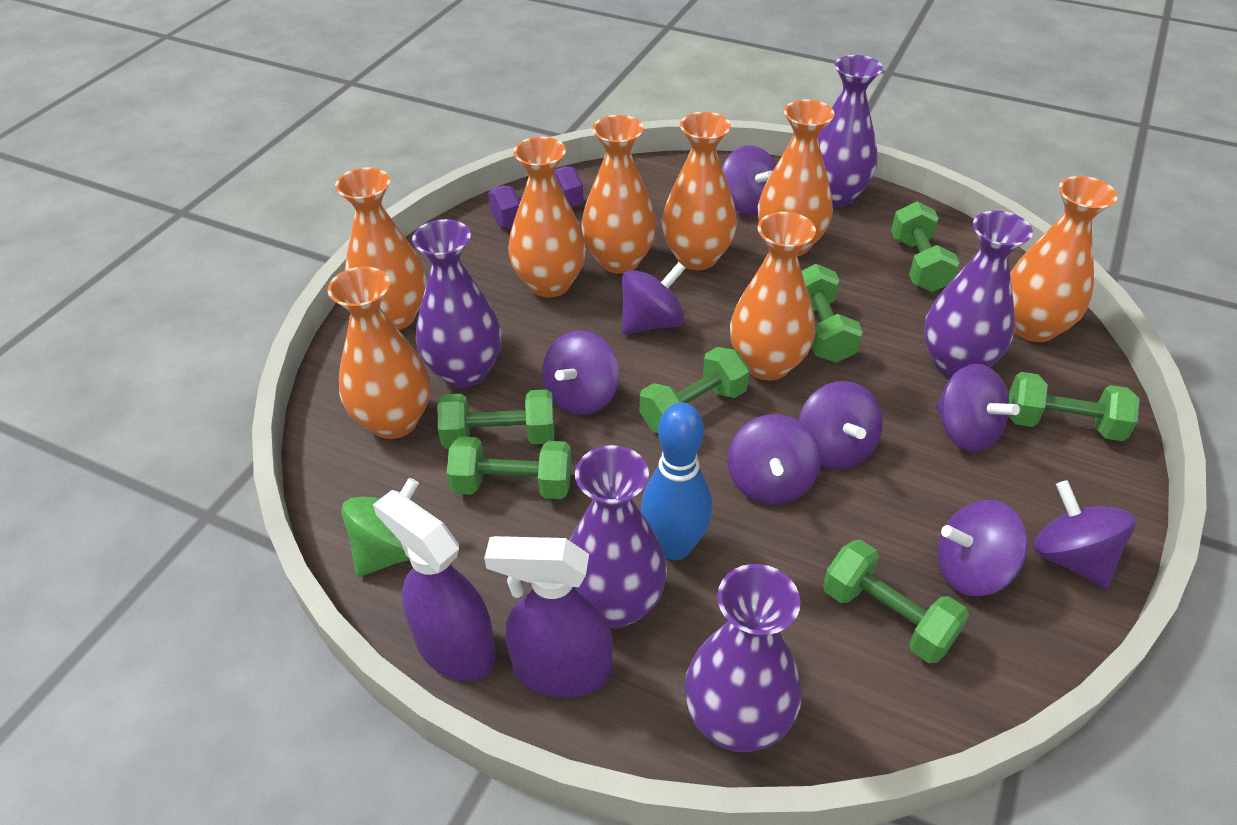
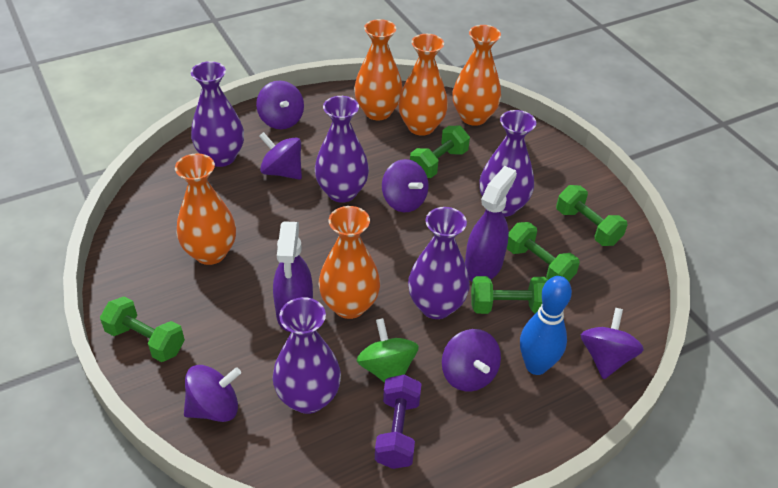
green dumbbell: 7 -> 5
orange vase: 8 -> 5
purple spinning top: 8 -> 6

